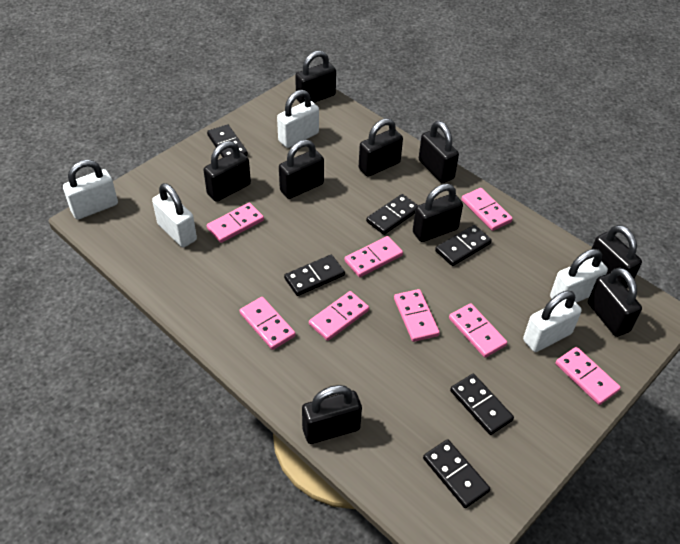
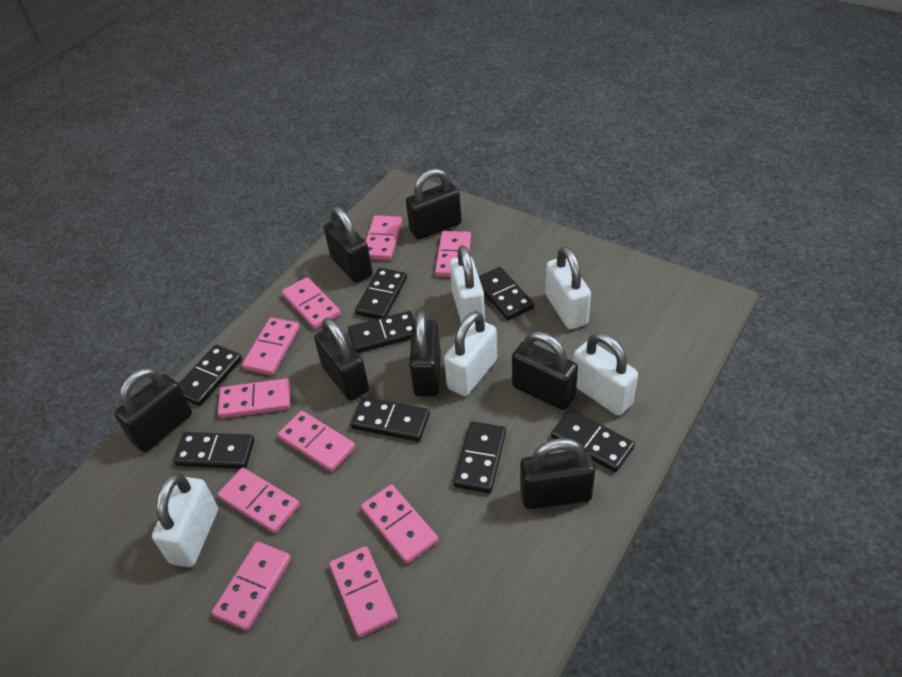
black domino: 6 -> 8
black padlock: 9 -> 7
pink domino: 8 -> 10

